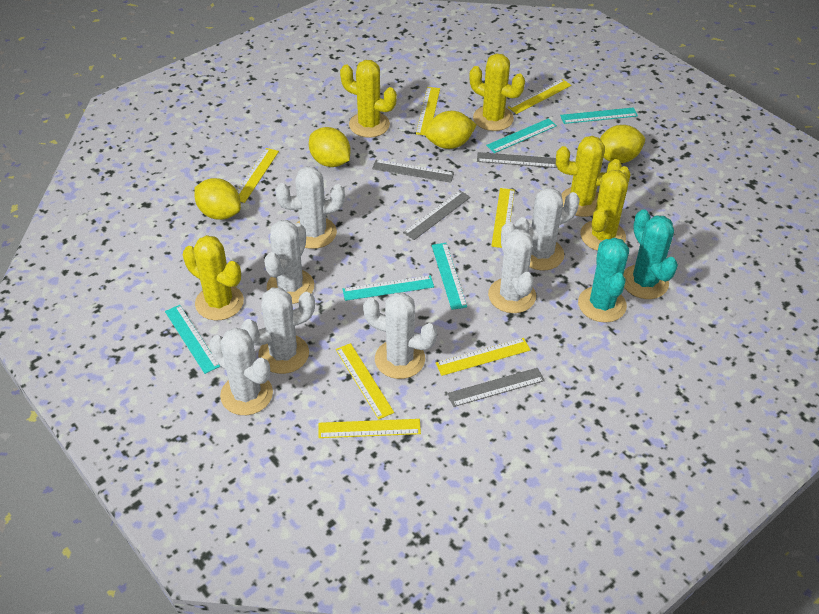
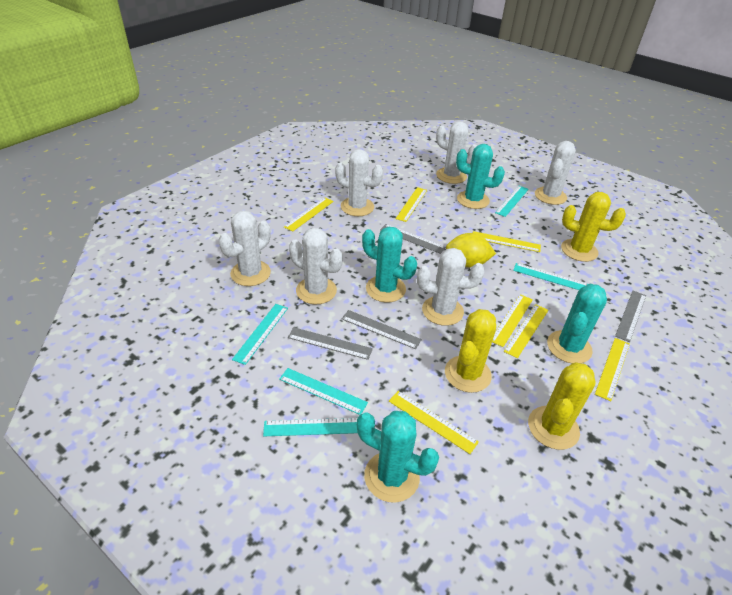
turquoise cactus: 2 -> 4
white cactus: 7 -> 6
yellow cactus: 5 -> 3
yellow lemon: 4 -> 1

